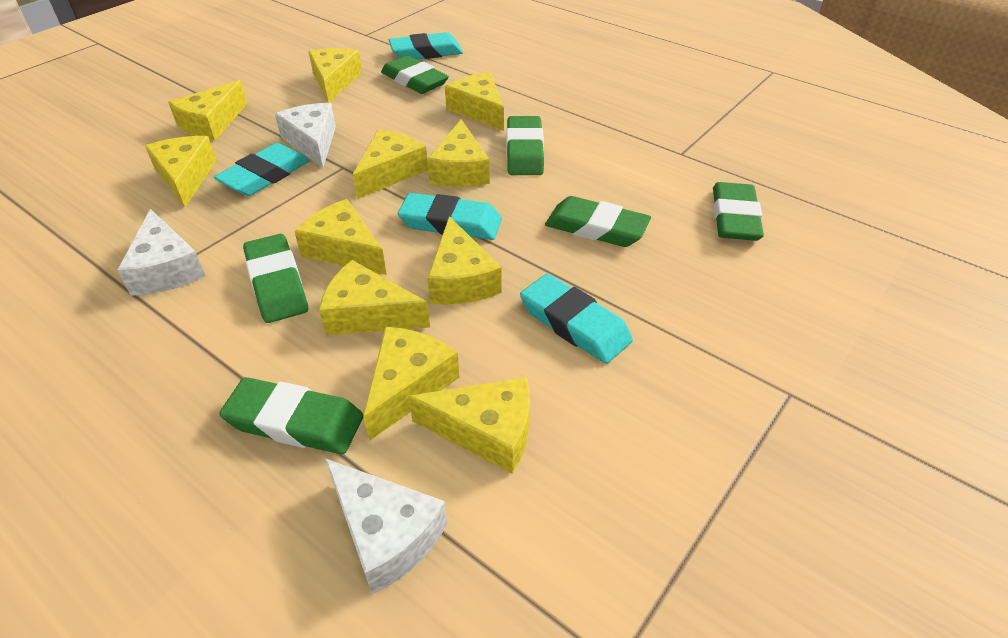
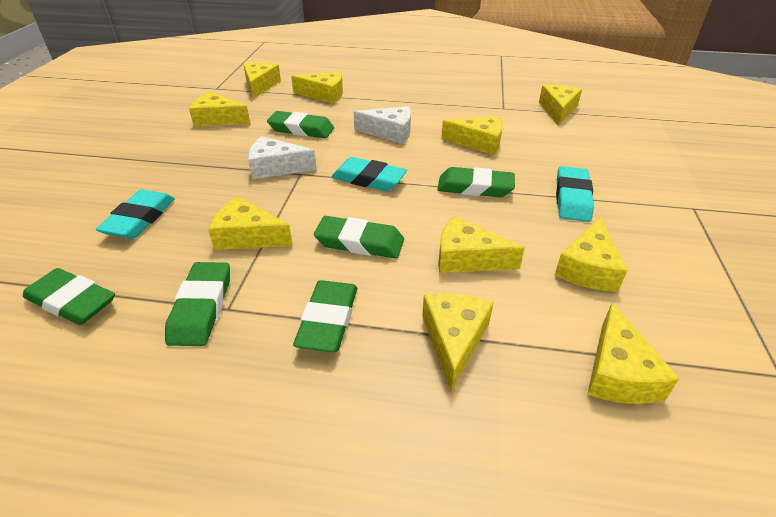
turquoise eraser: 4 -> 3
white cheese: 3 -> 2
yellow cheese: 11 -> 10

